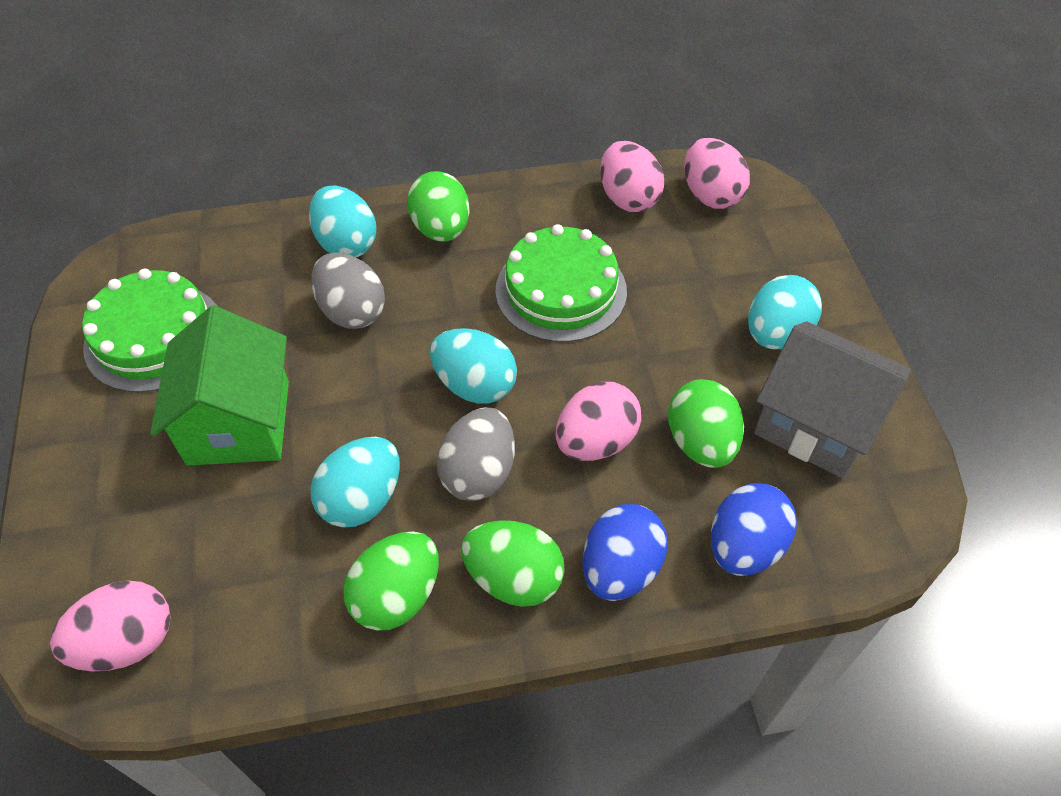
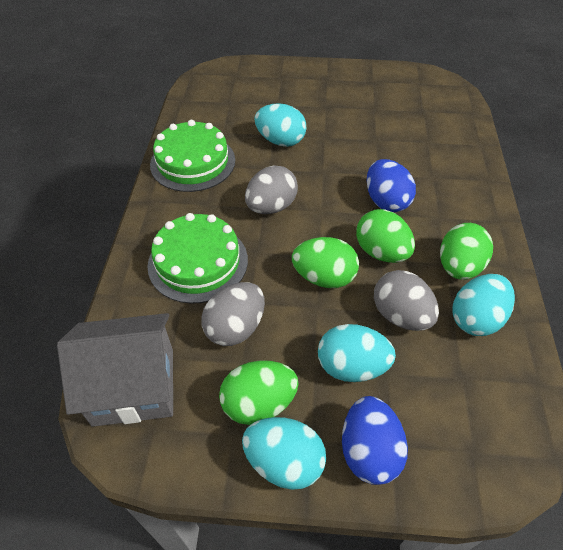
green house: 1 -> 0
grey egg: 2 -> 3
pink egg: 4 -> 0

